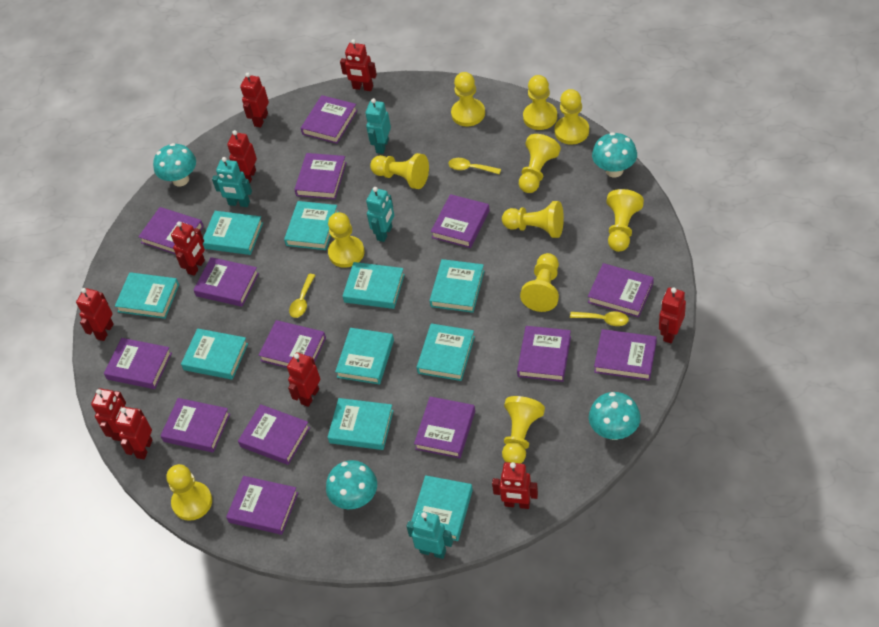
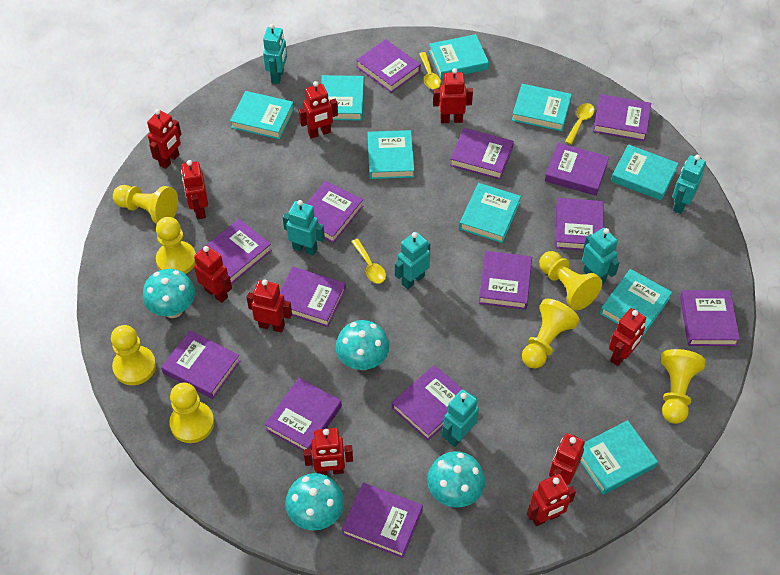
turquoise book: 10 -> 9
turquoise robot: 4 -> 6
yellow pawn: 11 -> 7

